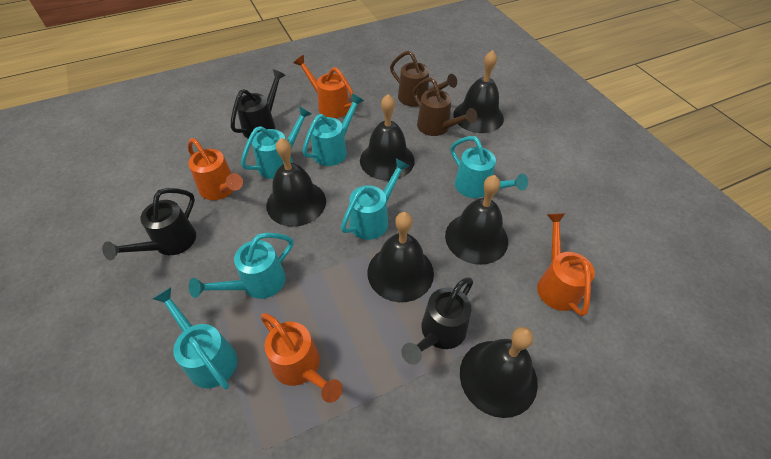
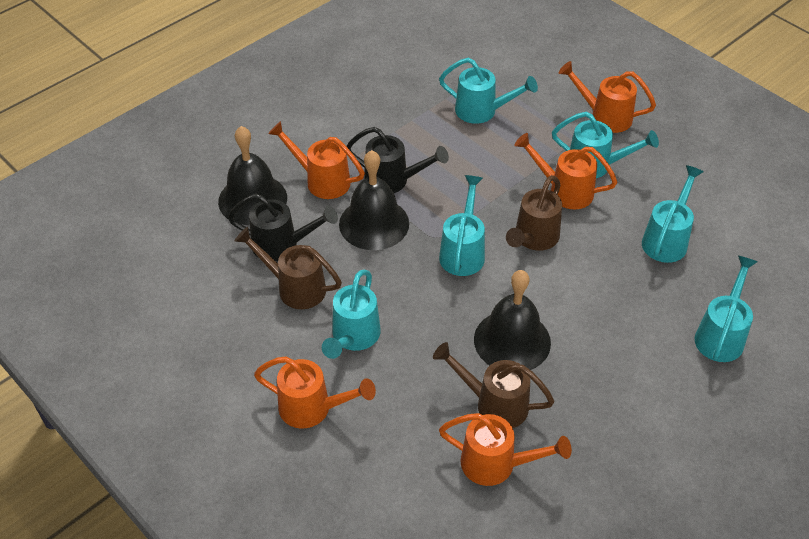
black bell: 6 -> 3
black watering can: 3 -> 2
brown watering can: 2 -> 3
orange watering can: 4 -> 5

